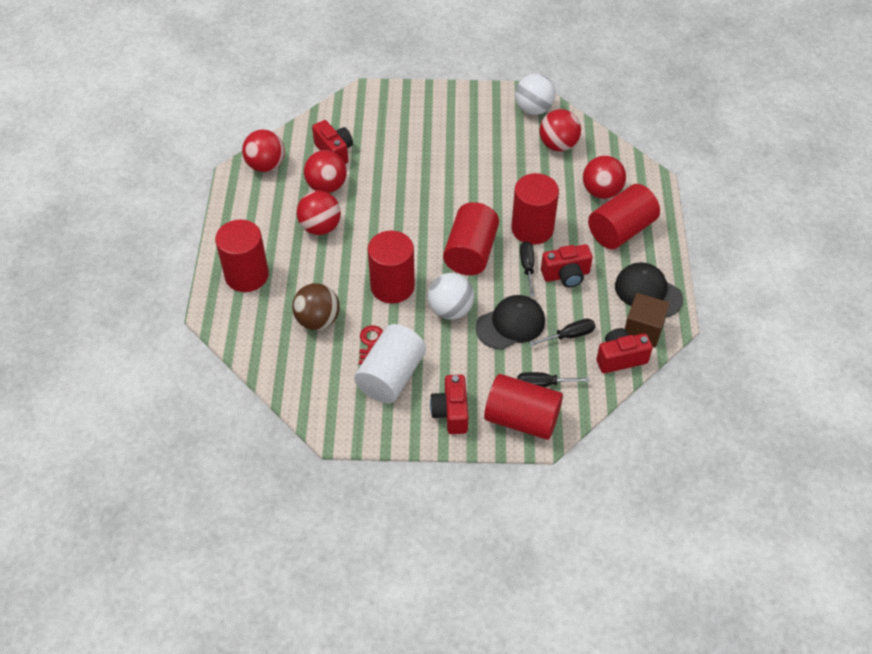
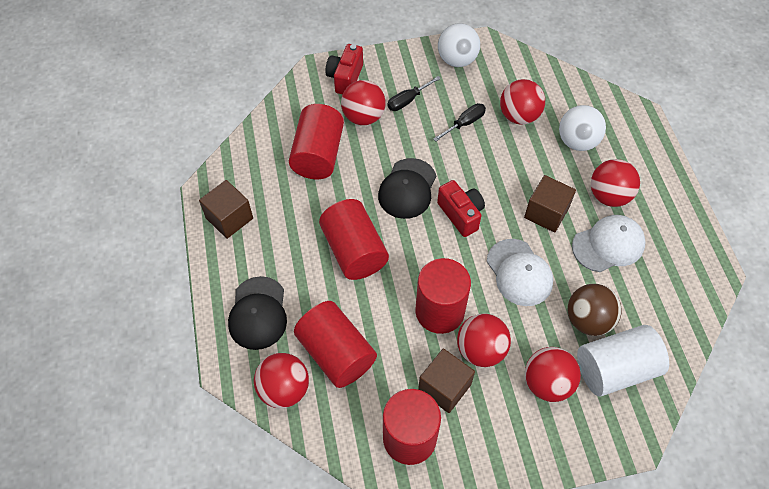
black screwdriver: 3 -> 2
brown cube: 1 -> 3
red ball: 5 -> 6
red camera: 4 -> 2
red cylinder: 6 -> 5
red key: 1 -> 0
white cap: 0 -> 2

